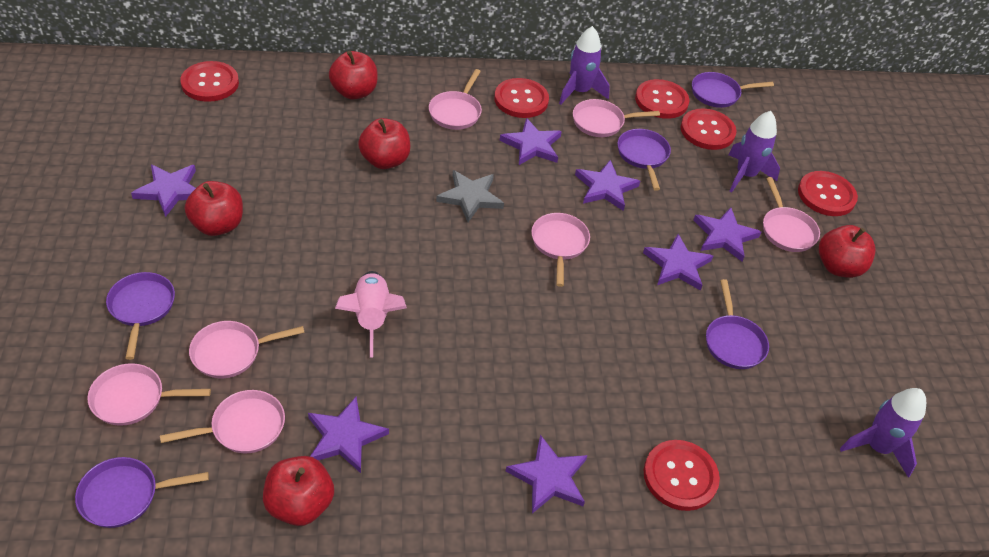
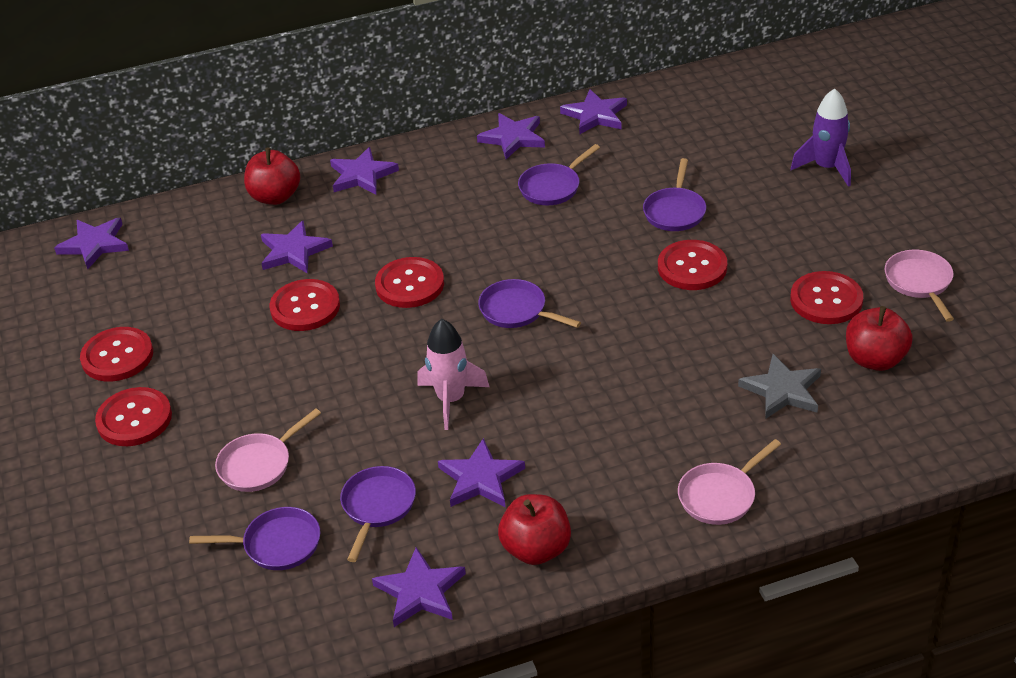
pink pan: 7 -> 3
purple rocket: 3 -> 1
red apple: 5 -> 3

